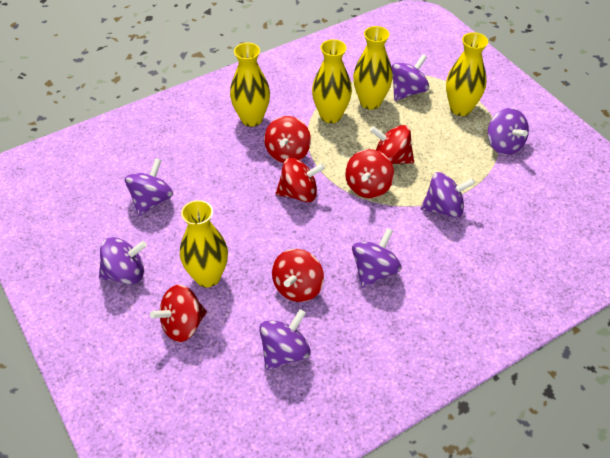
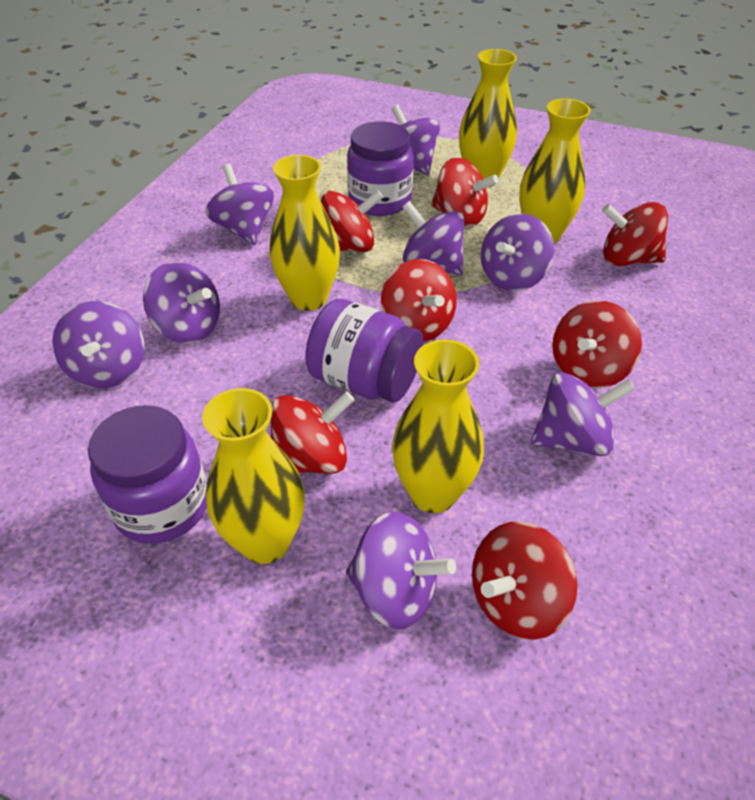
purple jar: 0 -> 3
purple spinning top: 7 -> 8
red spinning top: 6 -> 7

